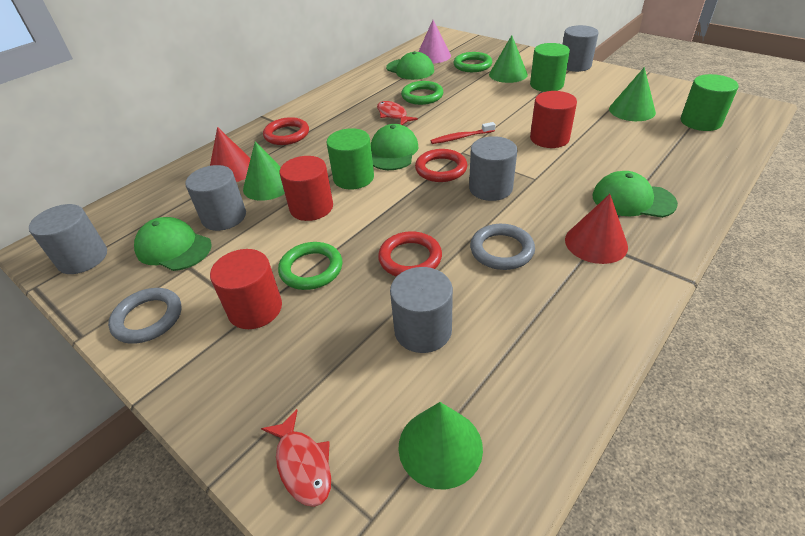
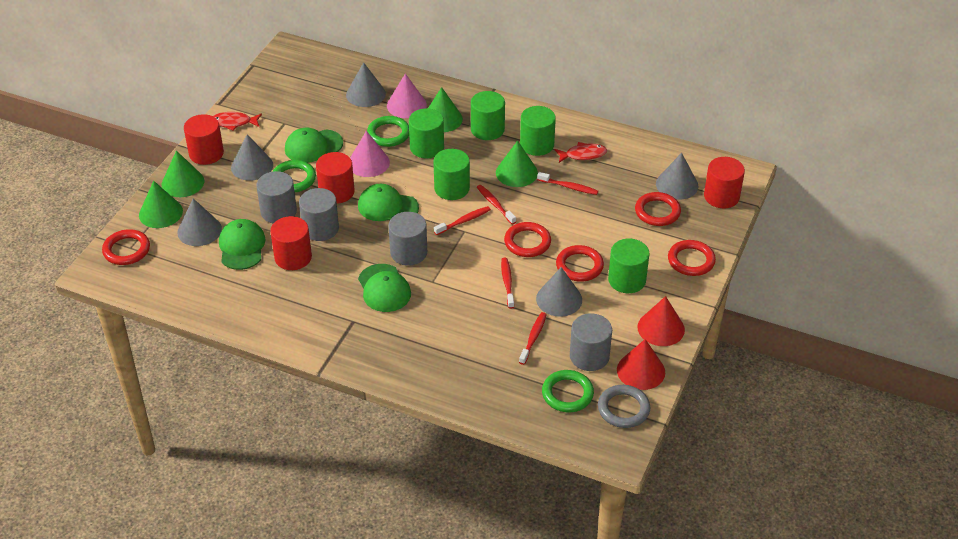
green cylinder: 3 -> 5
grey cone: 0 -> 5
grey cylinder: 5 -> 4
grey ring: 2 -> 1
pink cone: 1 -> 2
red cylinder: 3 -> 4
red ring: 3 -> 5
red toothbrush: 1 -> 5

